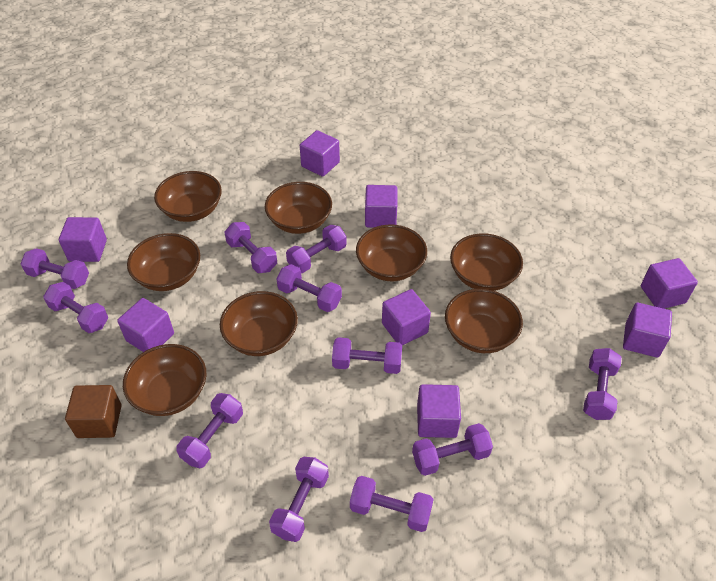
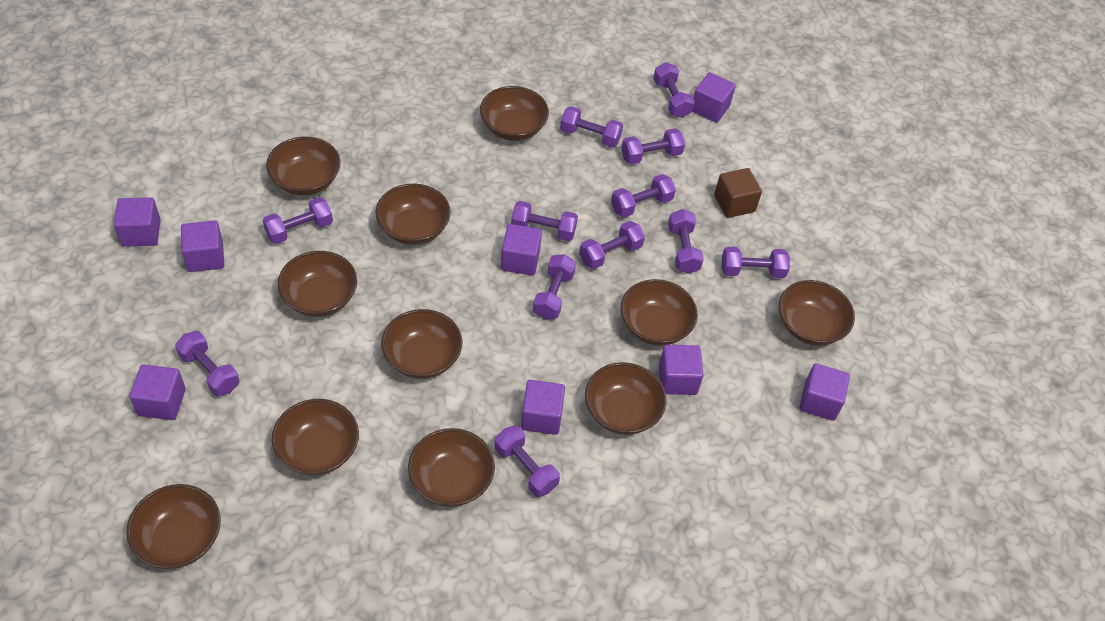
brown bowl: 8 -> 11
purple dumbbell: 11 -> 12

